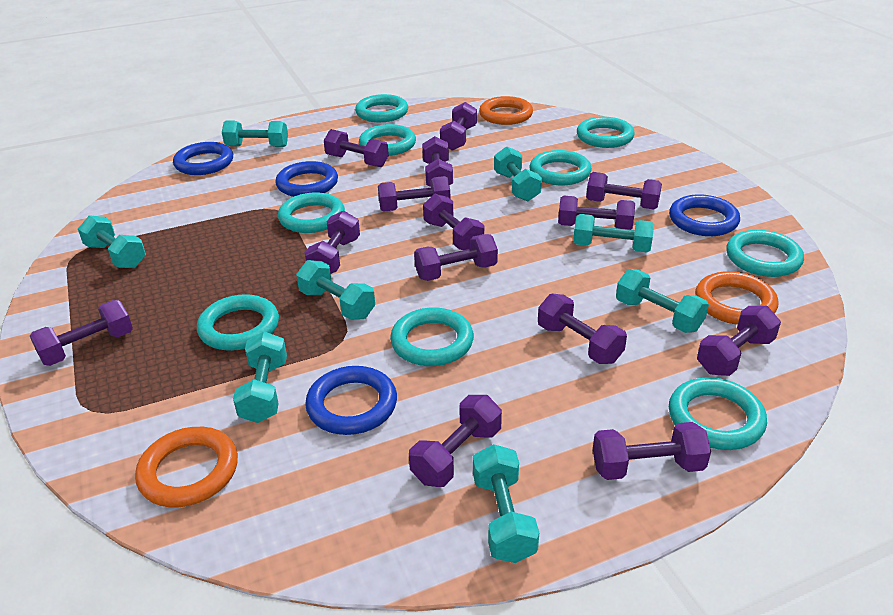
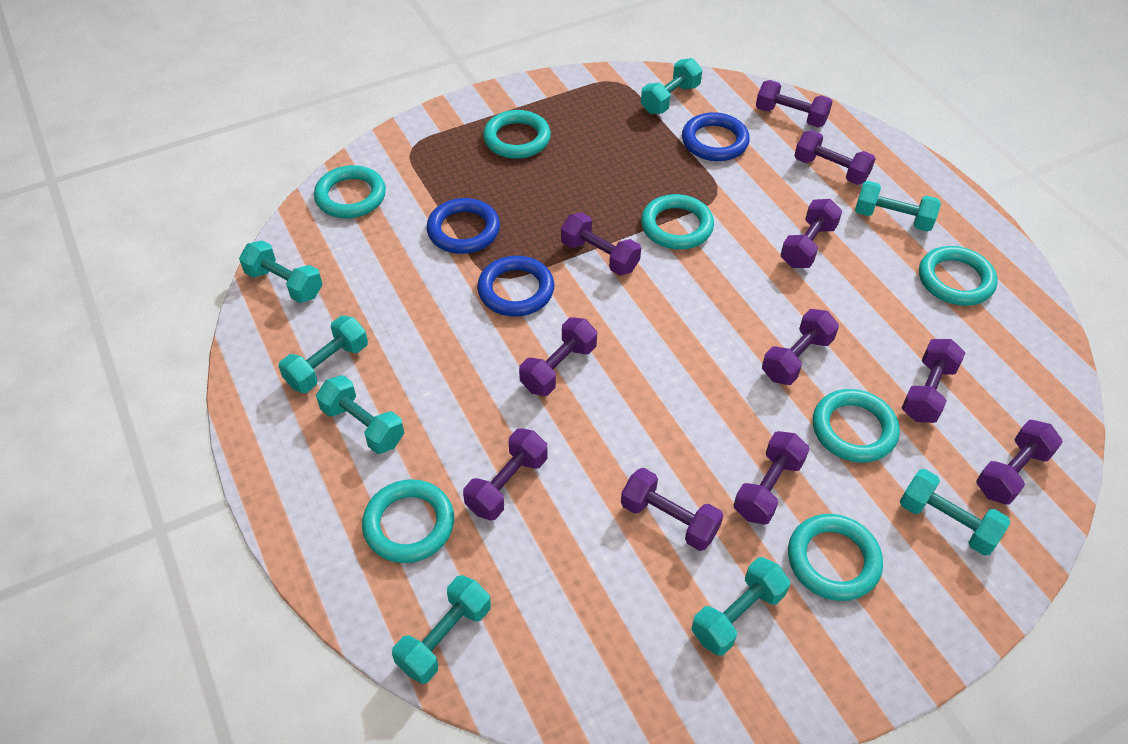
blue ring: 4 -> 3
orange ring: 3 -> 0
purple dumbbell: 14 -> 11
turquoise ring: 9 -> 7

